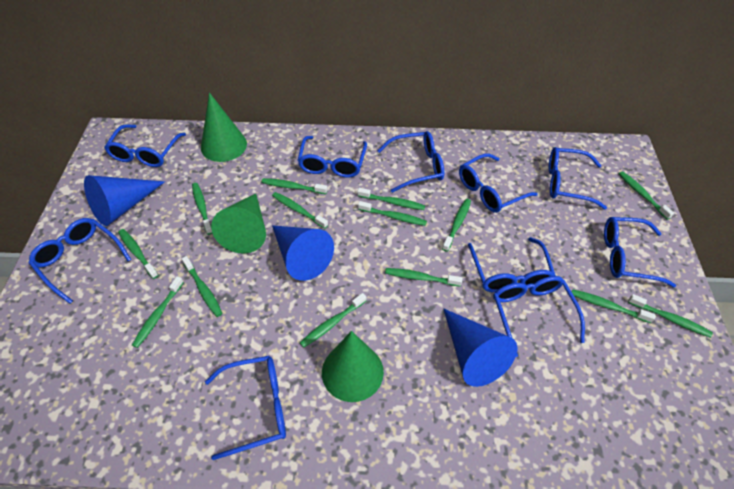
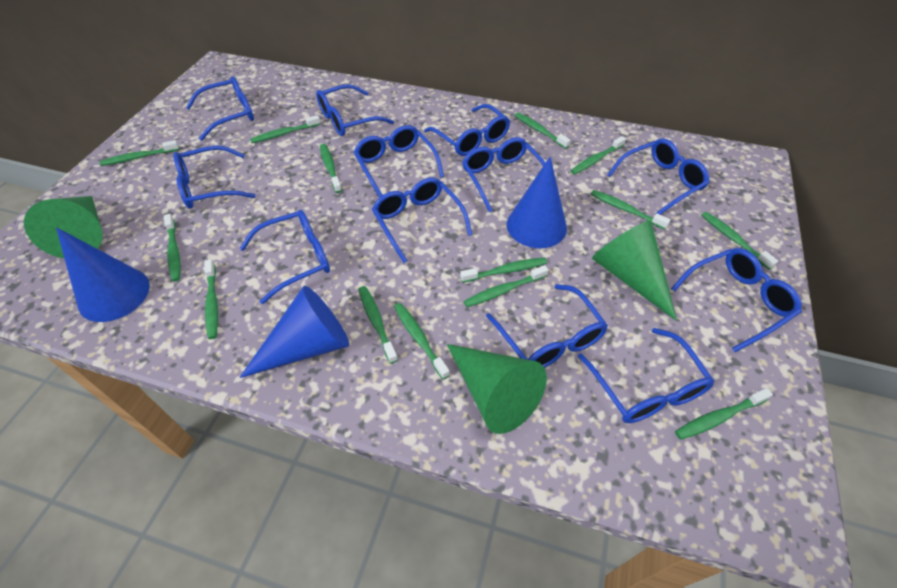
blue glasses: 10 -> 12

